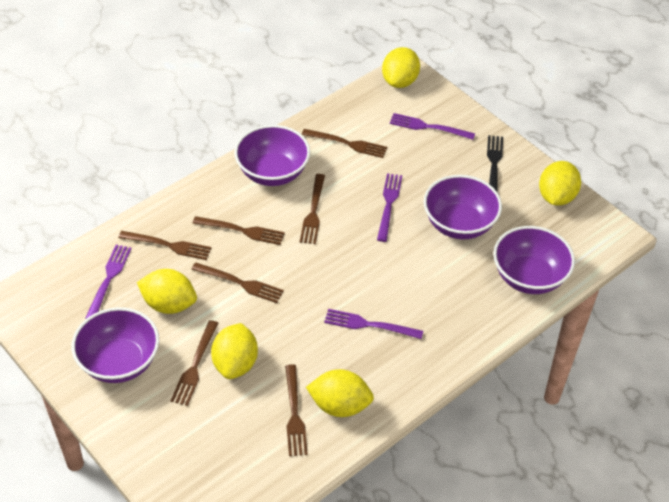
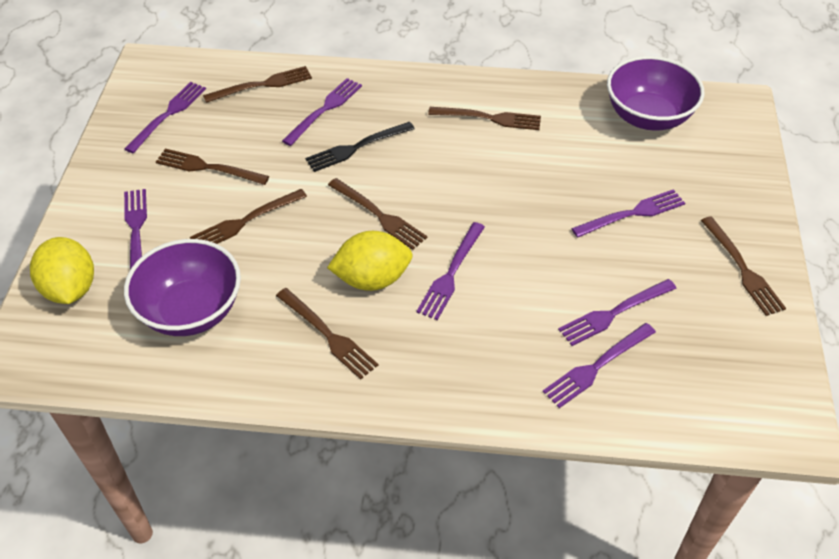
purple bowl: 4 -> 2
purple fork: 4 -> 7
yellow lemon: 5 -> 2

